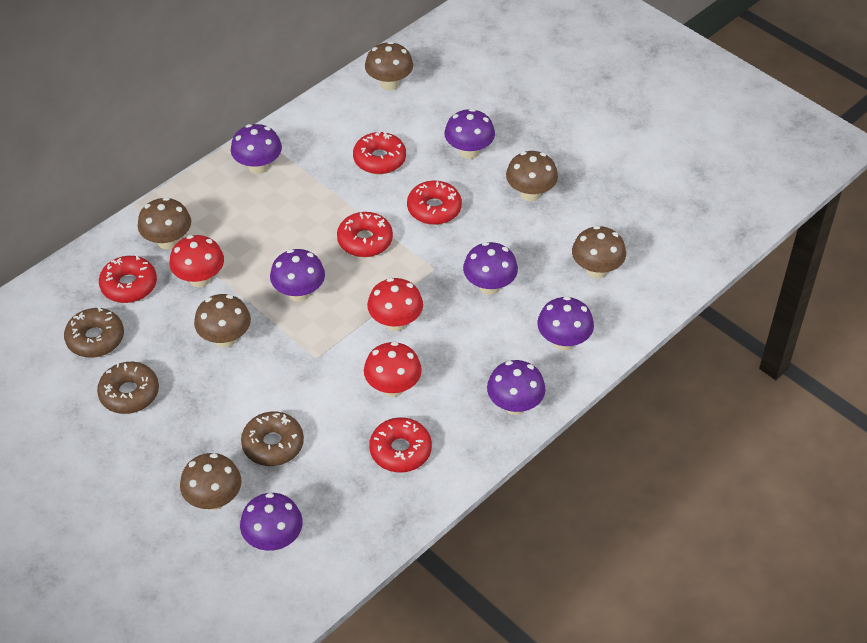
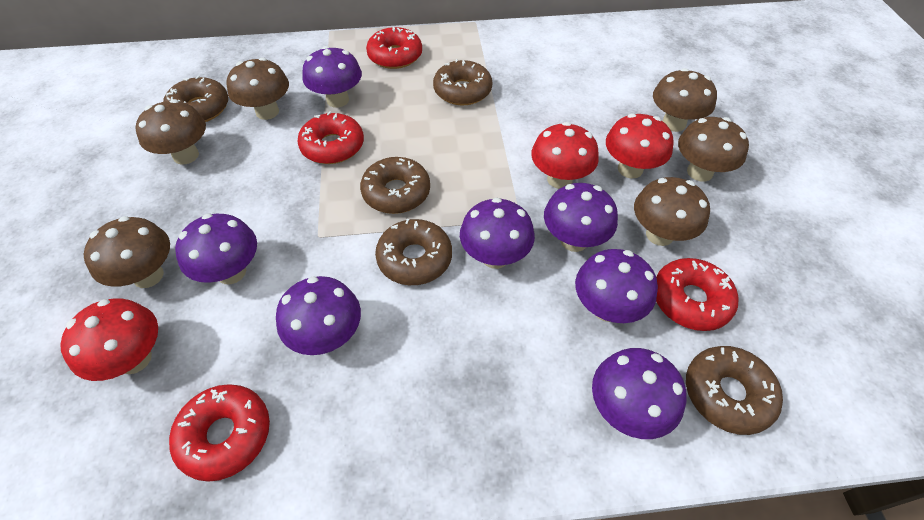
brown donut: 3 -> 5
red donut: 5 -> 4

